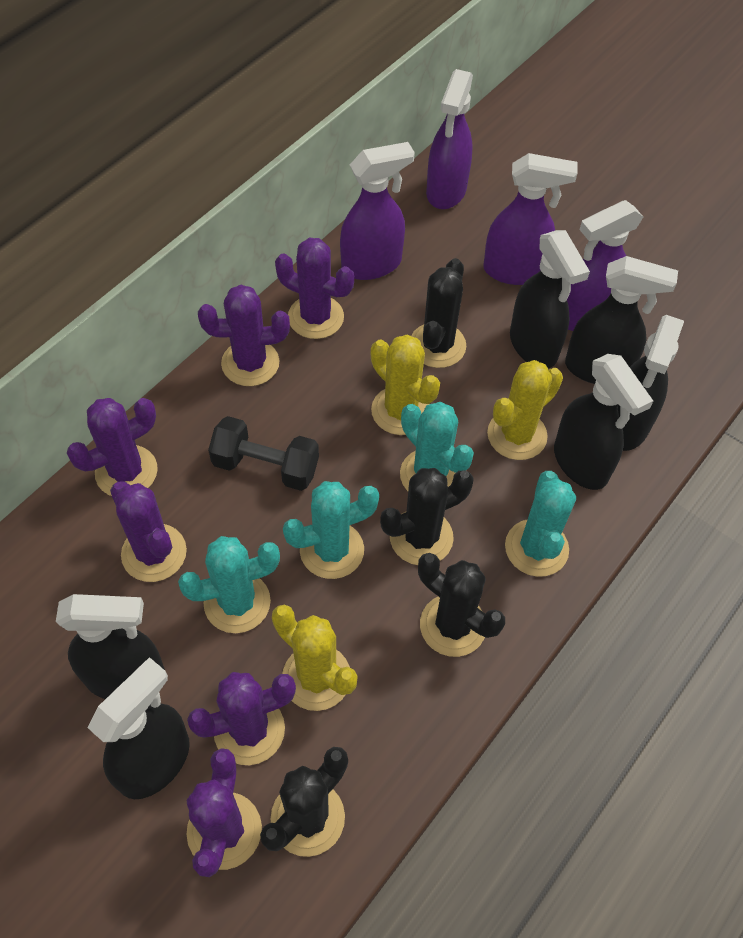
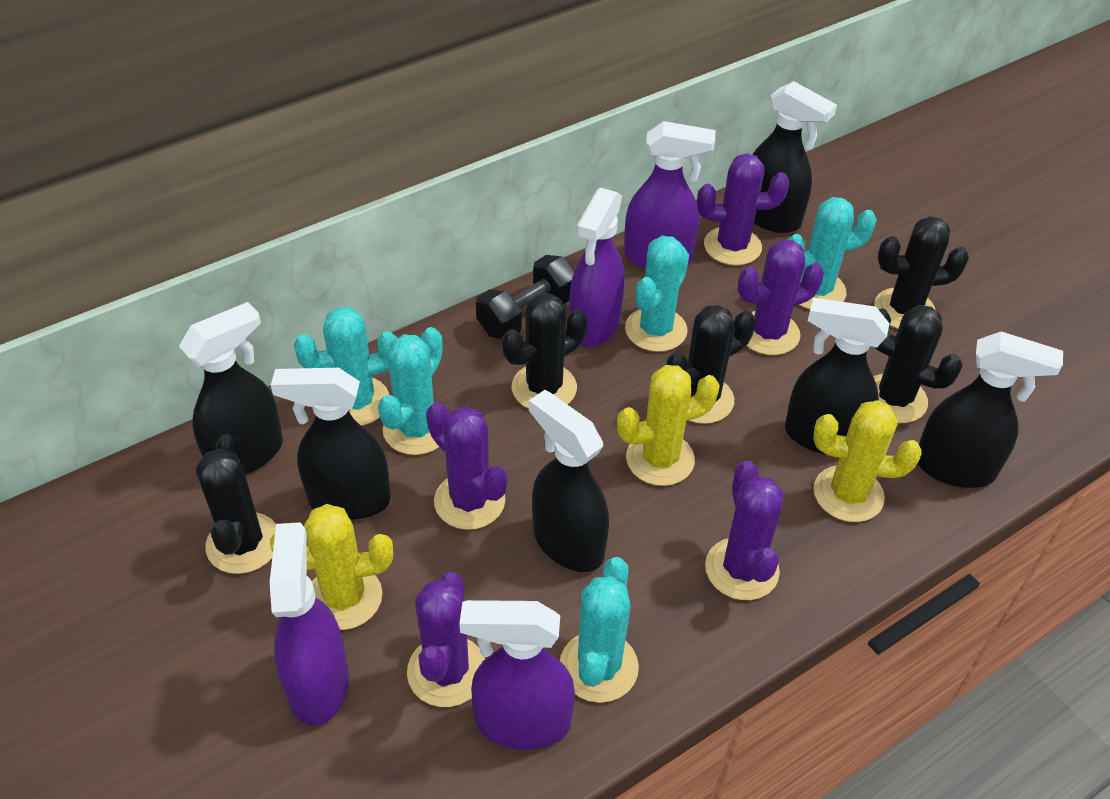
black cactus: 4 -> 5
purple cactus: 6 -> 5
turquoise cactus: 4 -> 5

